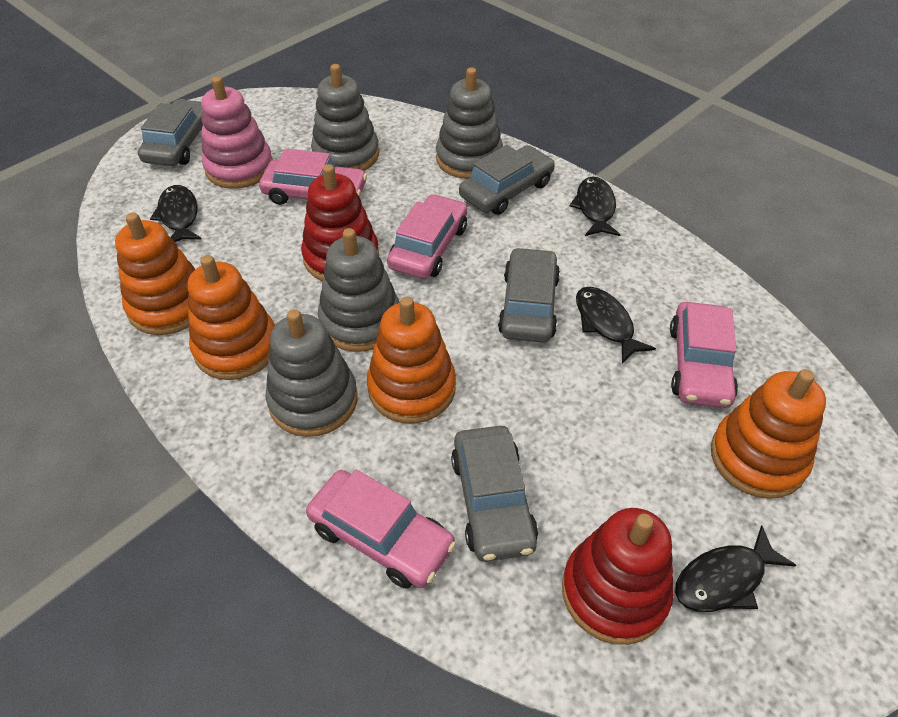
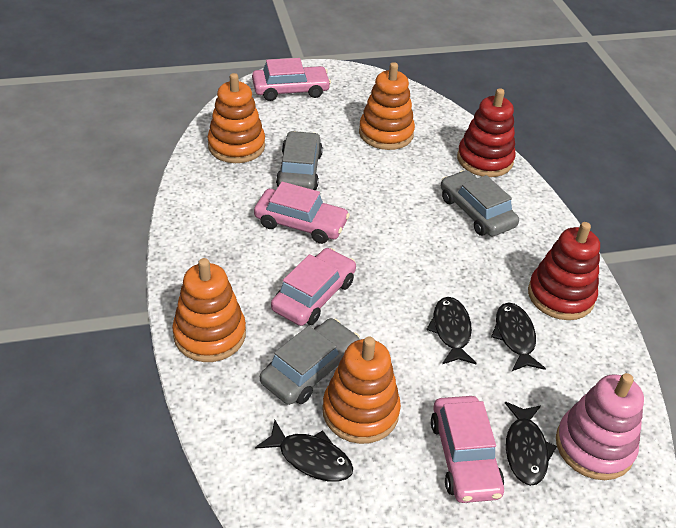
grey car: 4 -> 3
grey stacking toy: 4 -> 0

